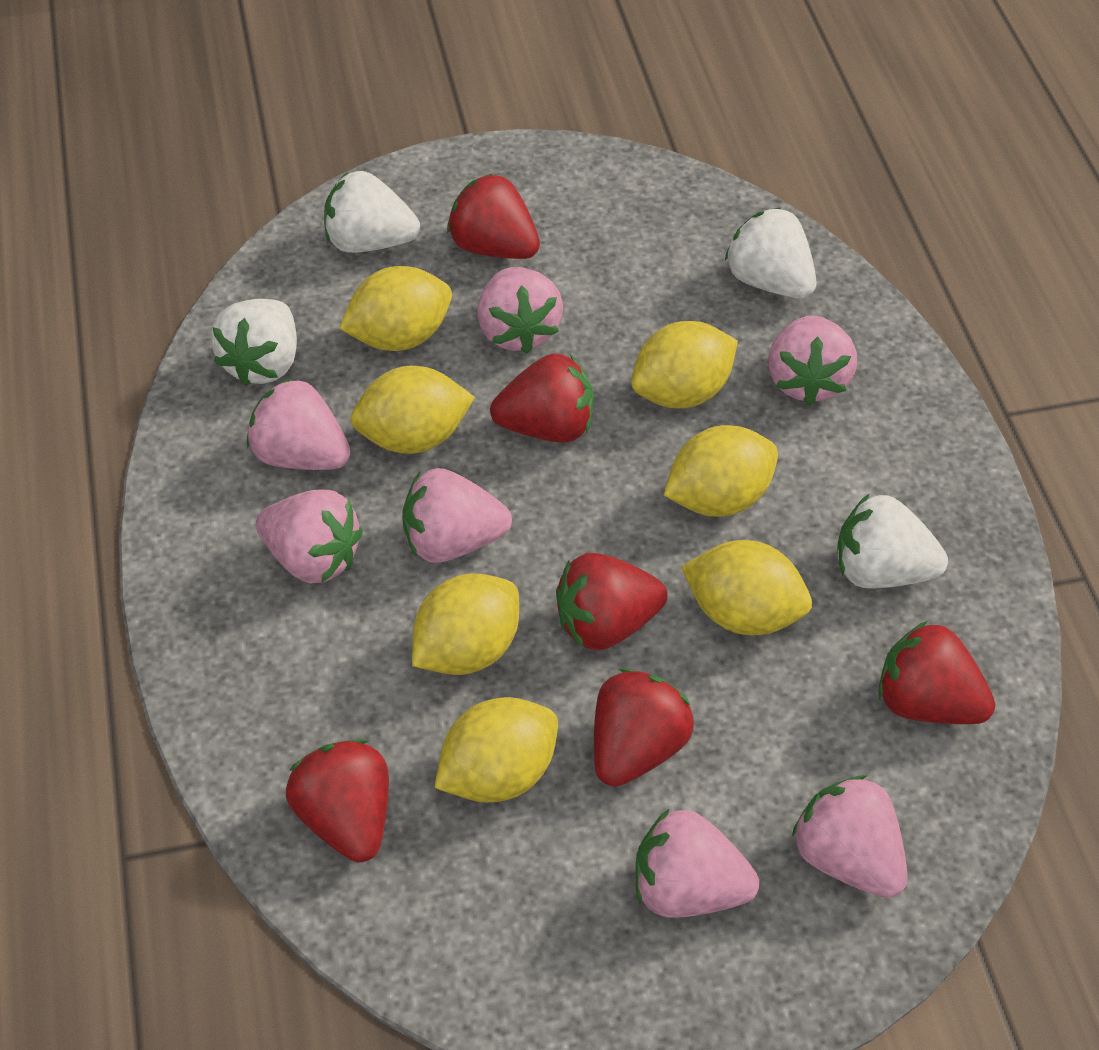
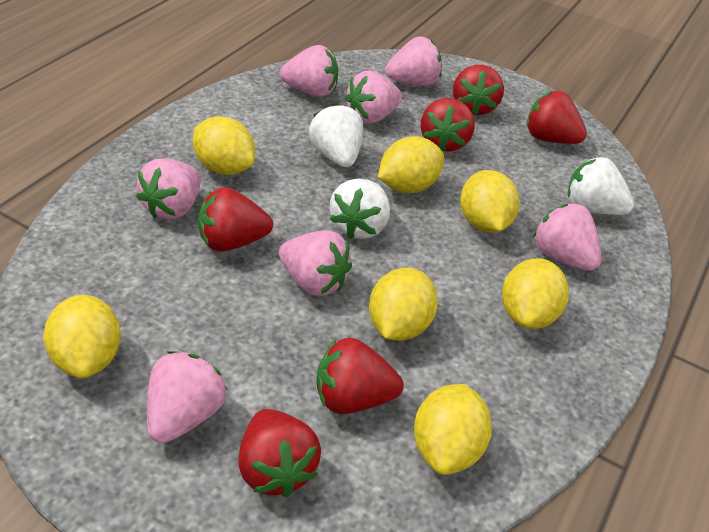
white strawberry: 4 -> 3

